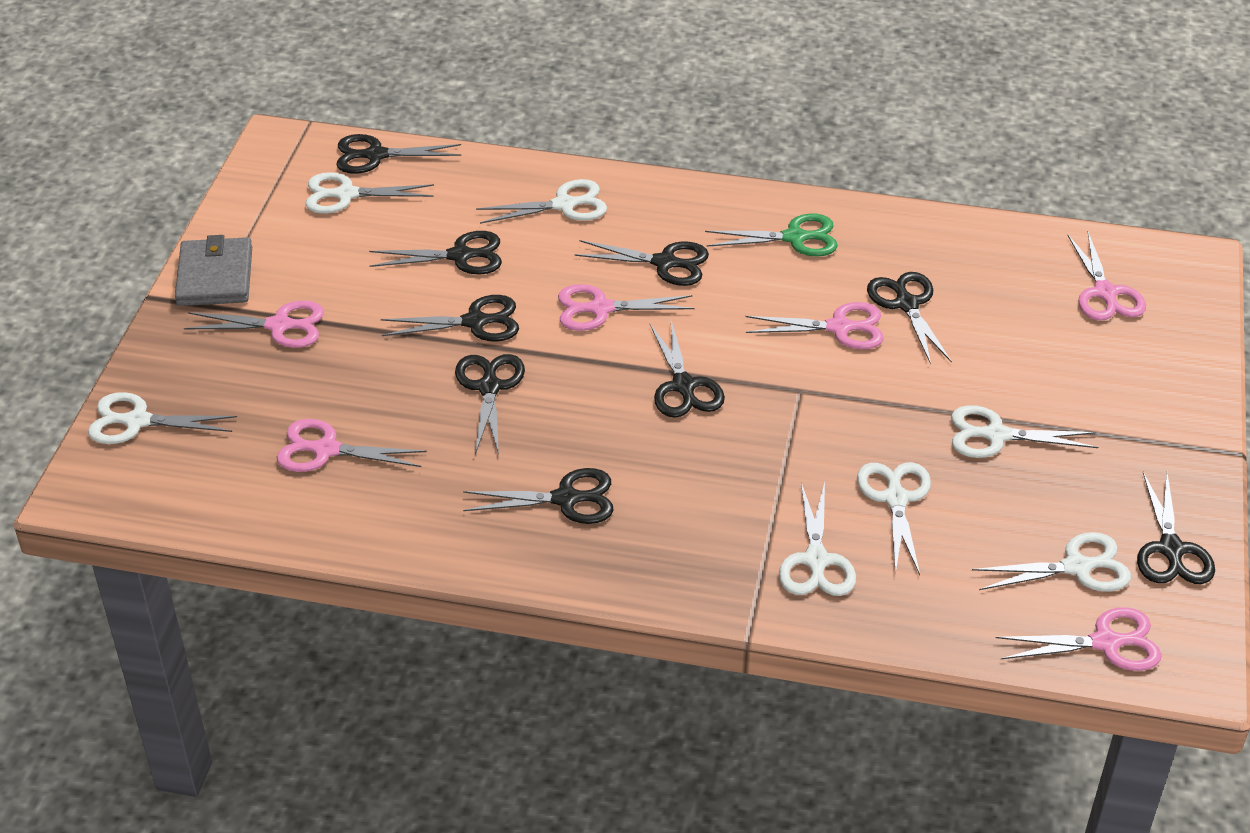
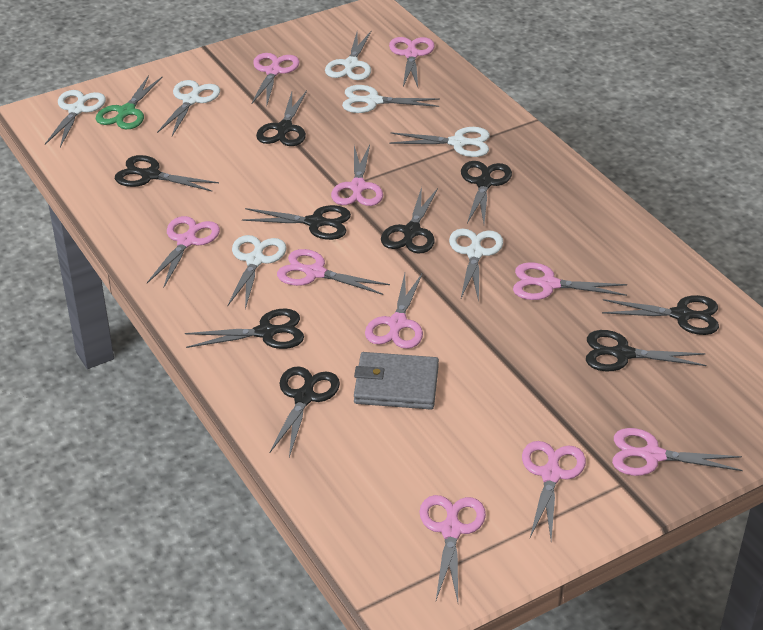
pink scissors: 6 -> 10

